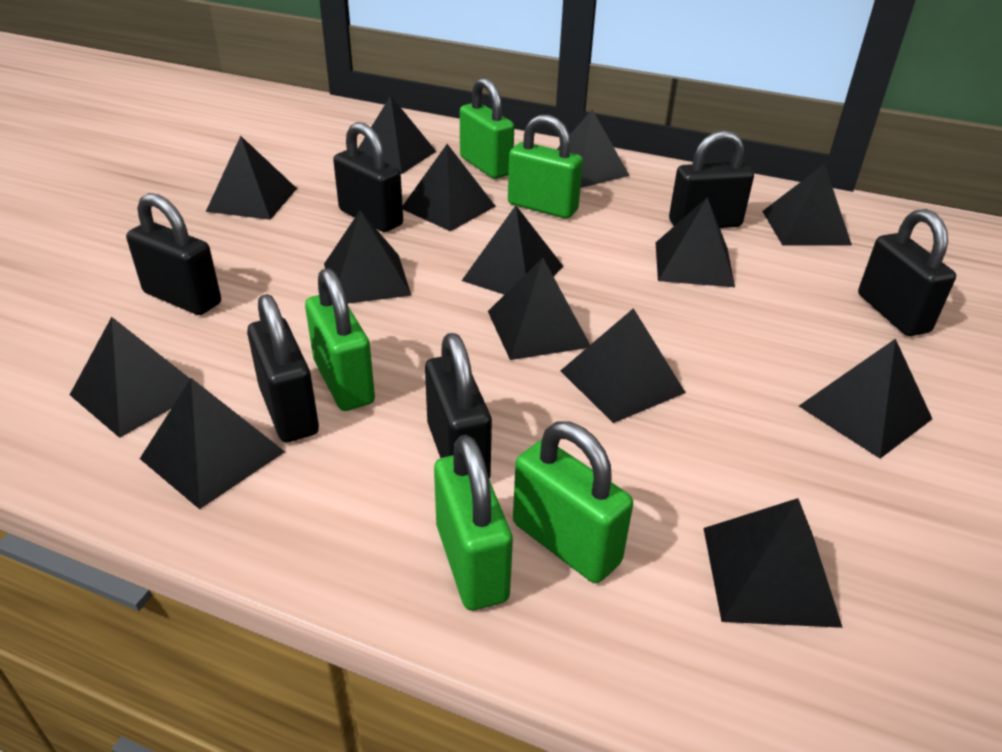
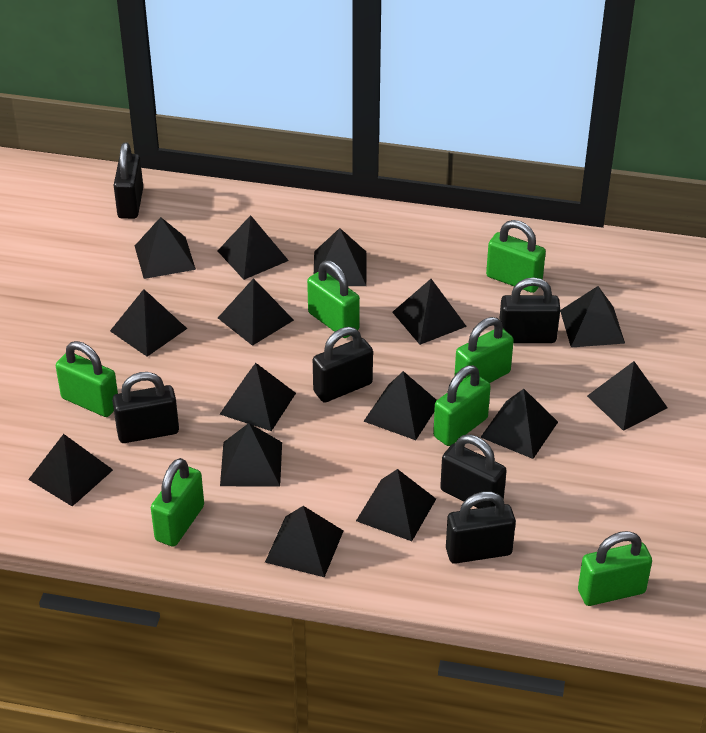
black pyramid: 14 -> 15
green padlock: 5 -> 7

